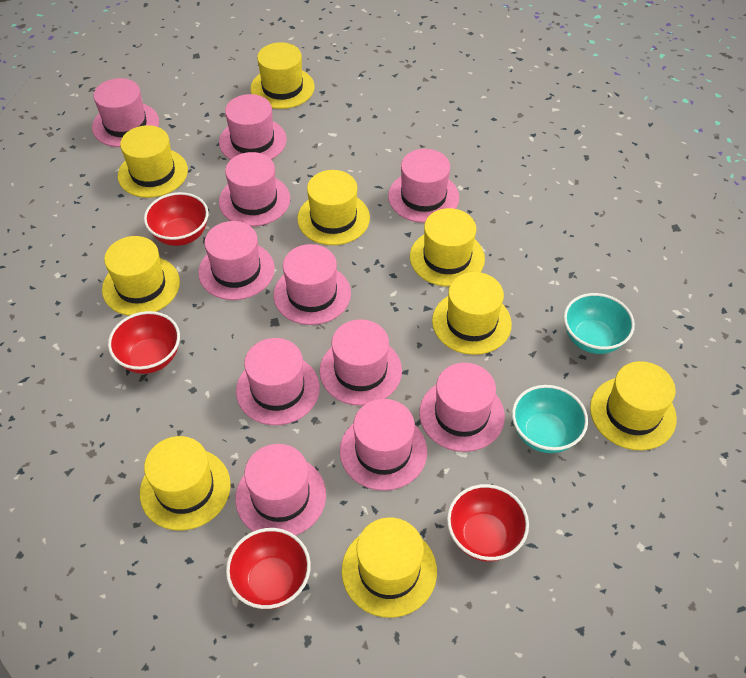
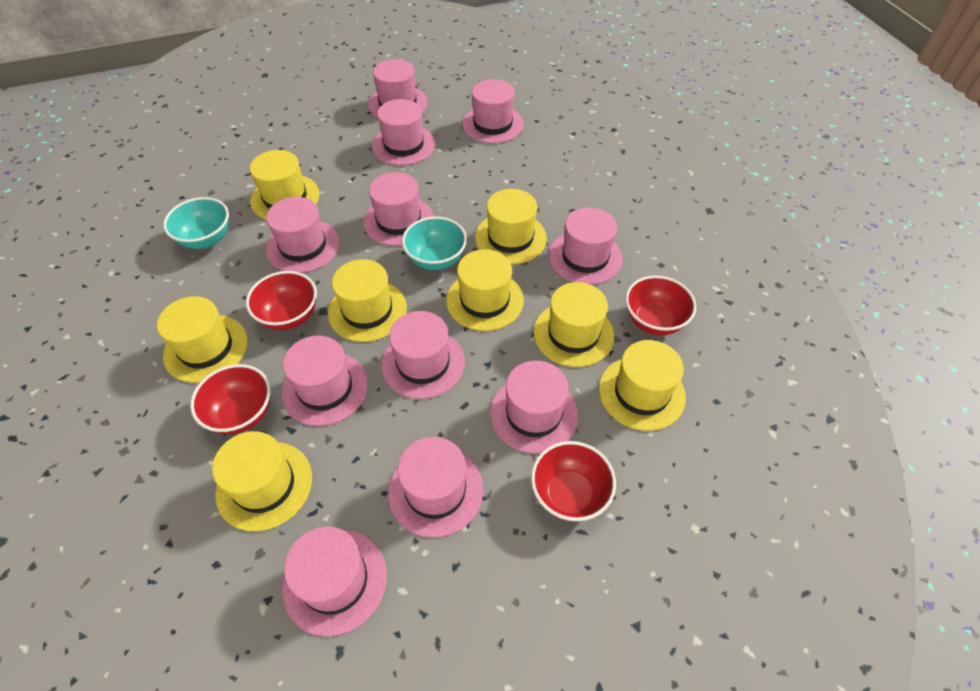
yellow hat: 9 -> 8

